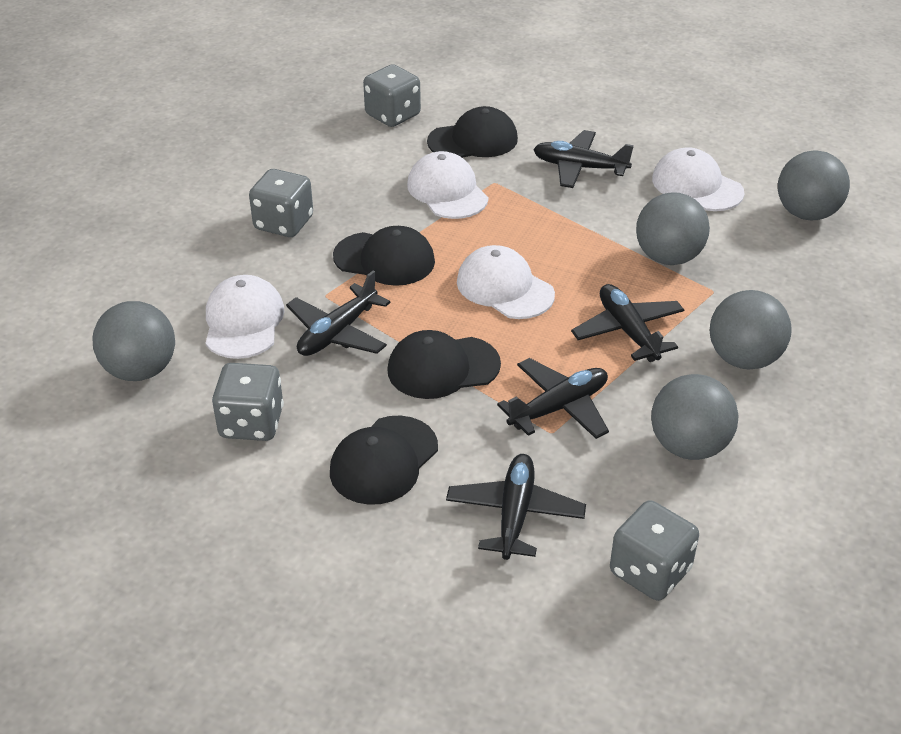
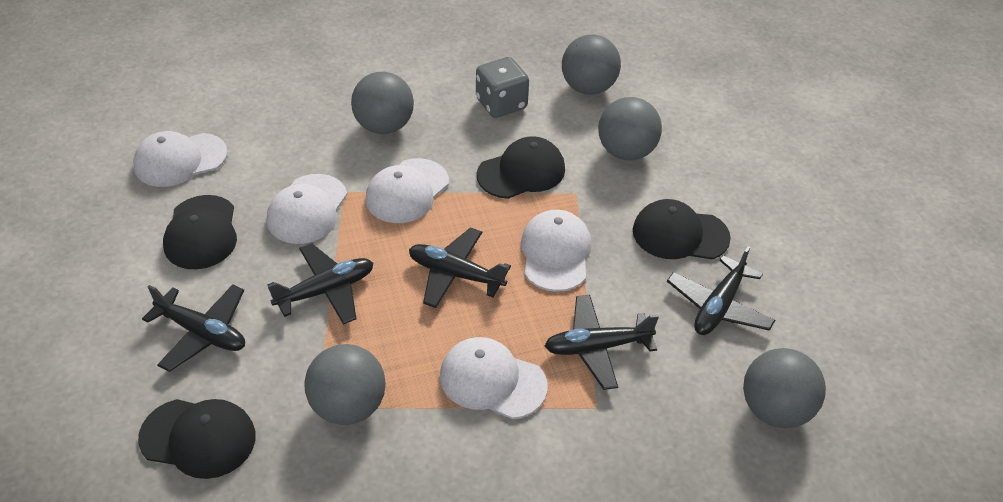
grey dice: 4 -> 1
white cap: 4 -> 5

